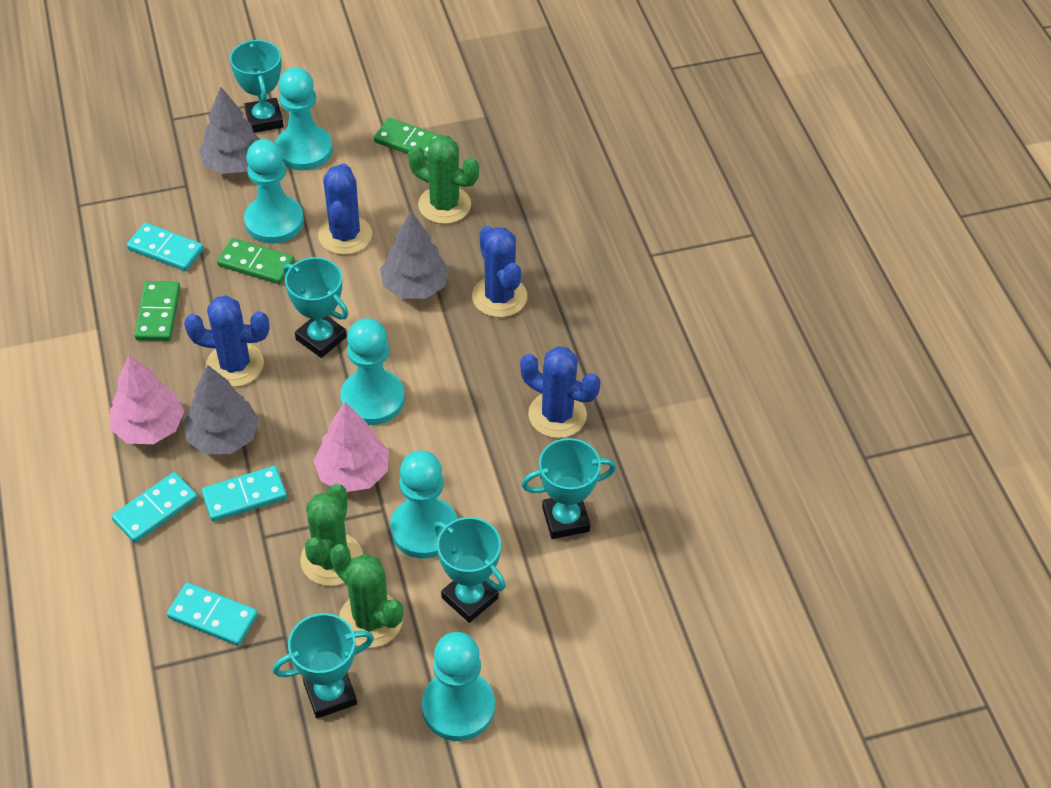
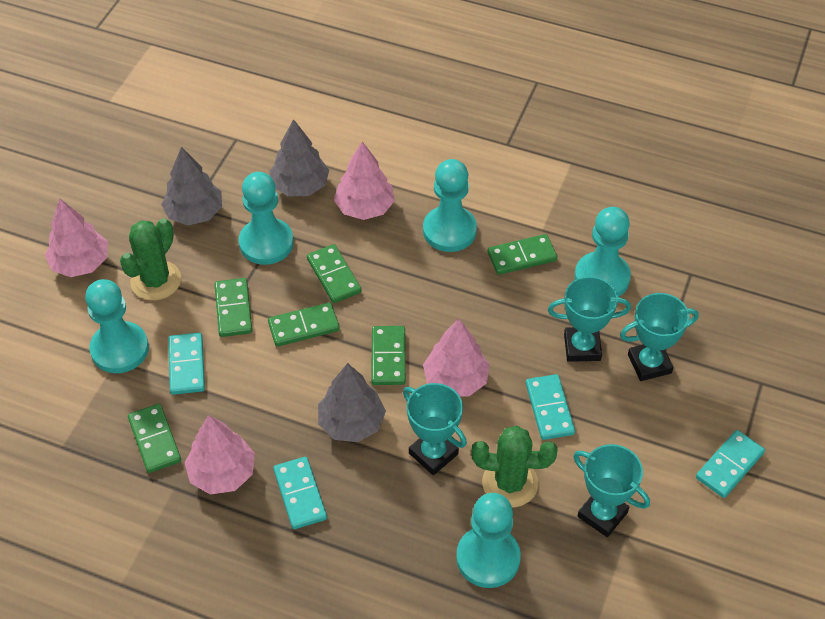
blue cactus: 4 -> 0
green cactus: 3 -> 2
green domino: 3 -> 6
pink tree: 2 -> 4
turquoise trophy: 5 -> 4

